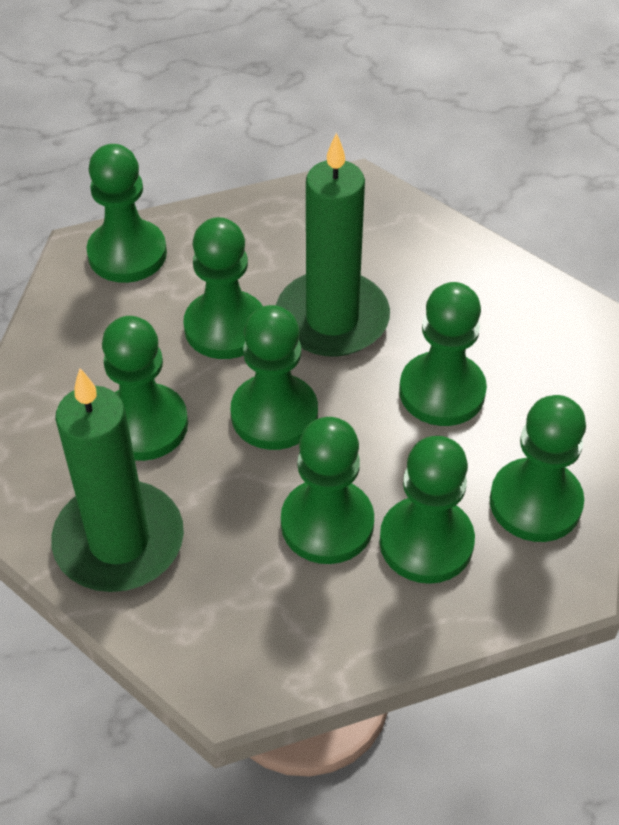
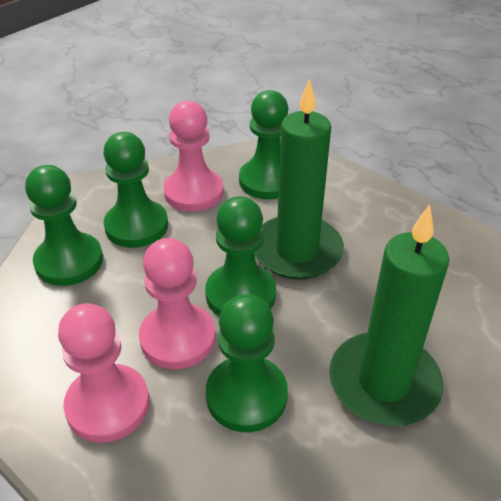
green pawn: 8 -> 5
pink pawn: 0 -> 3

